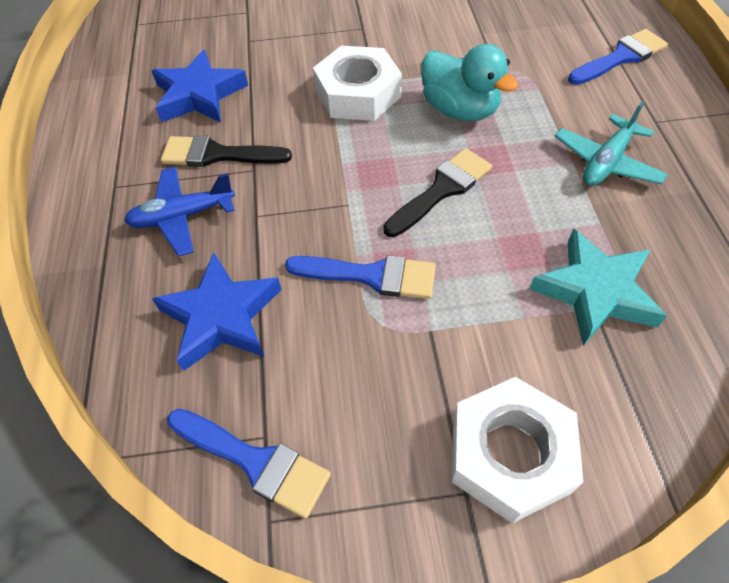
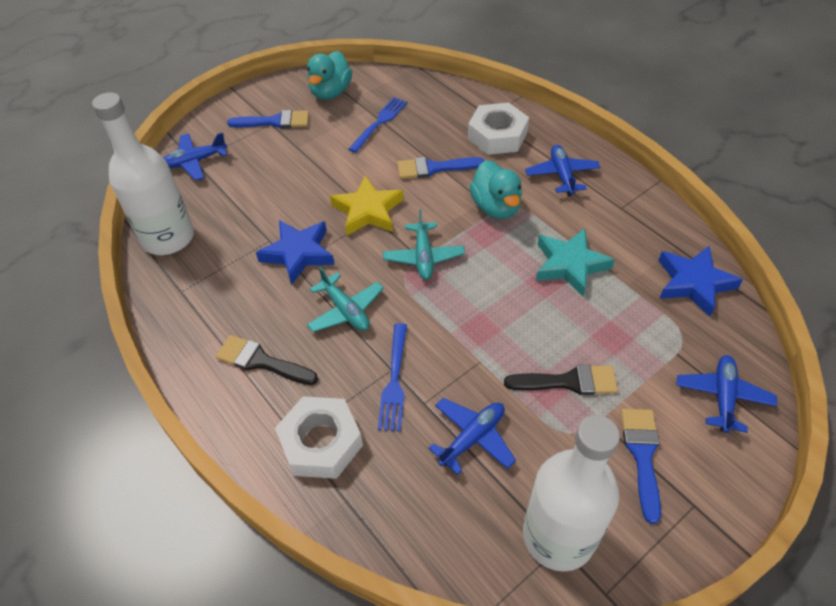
blue fork: 0 -> 2
blue plane: 1 -> 4
turquoise duck: 1 -> 2
turquoise plane: 1 -> 2
white bottle: 0 -> 2
yellow star: 0 -> 1

